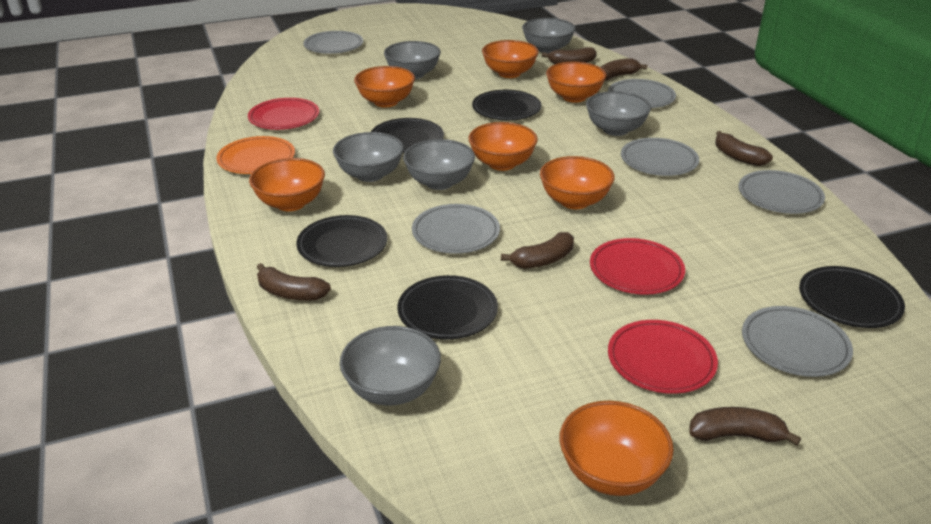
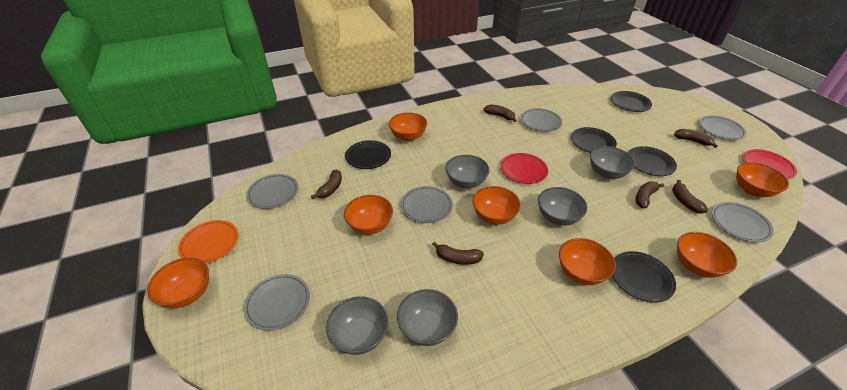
grey bowl: 6 -> 5
red plate: 3 -> 2

